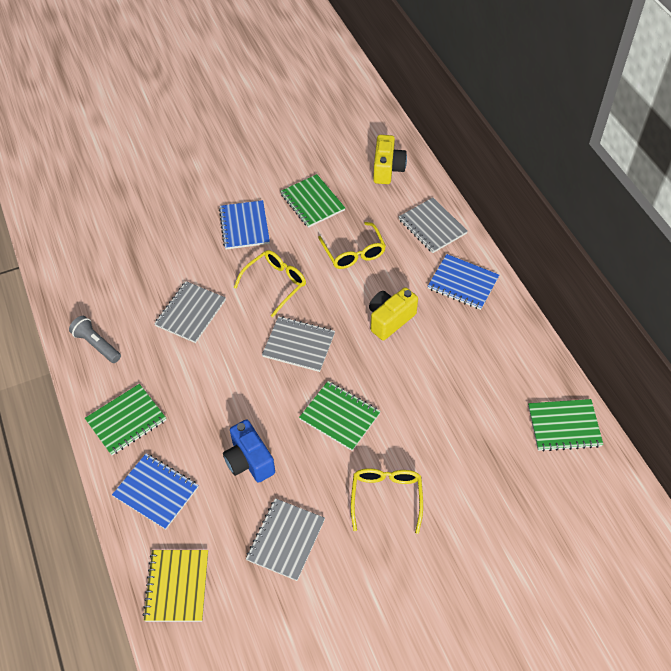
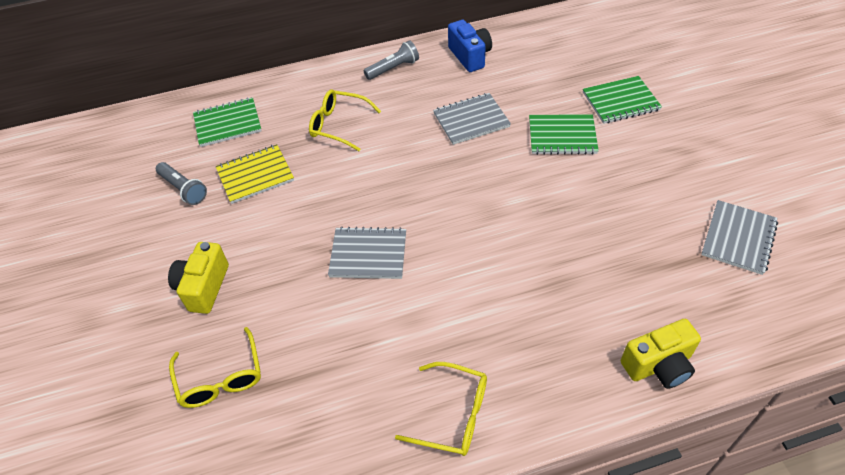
blue notebook: 3 -> 0
green notebook: 4 -> 3
grey flashlight: 1 -> 2
grey notebook: 4 -> 3

